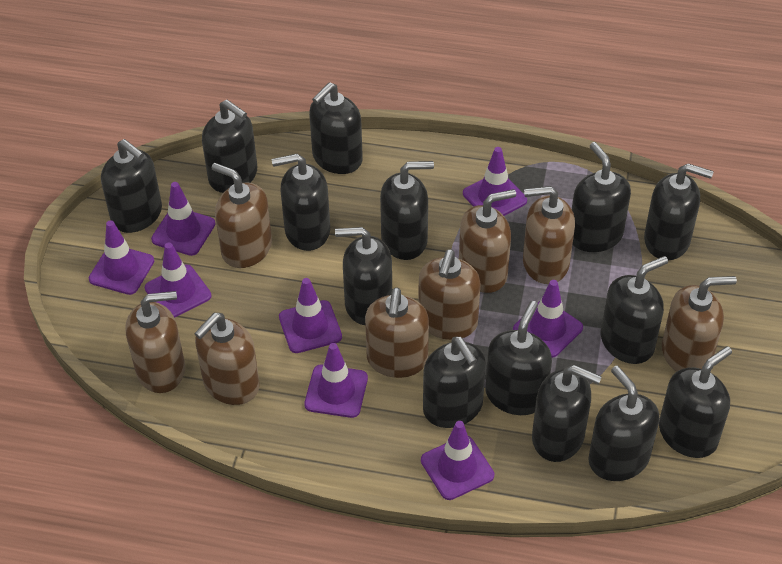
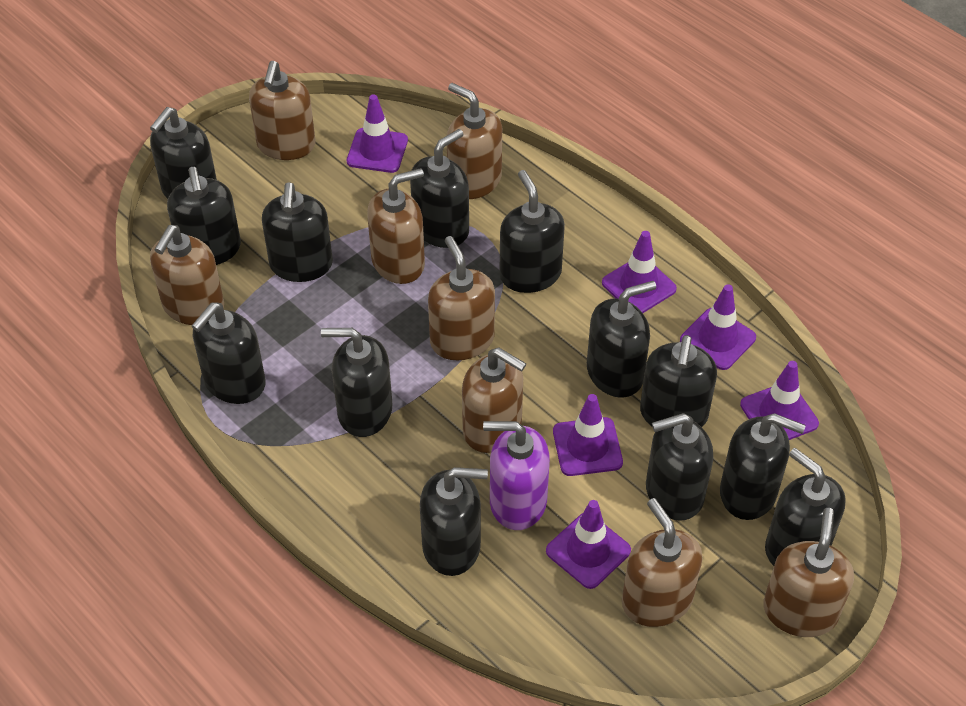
black soap dispenser: 14 -> 13
purple soap dispenser: 0 -> 1
purple traffic cone: 8 -> 6

